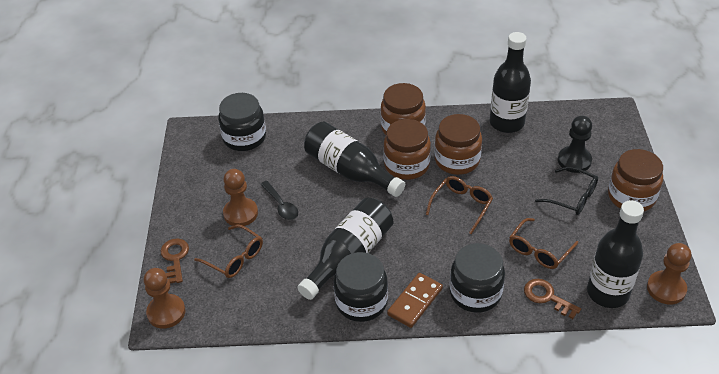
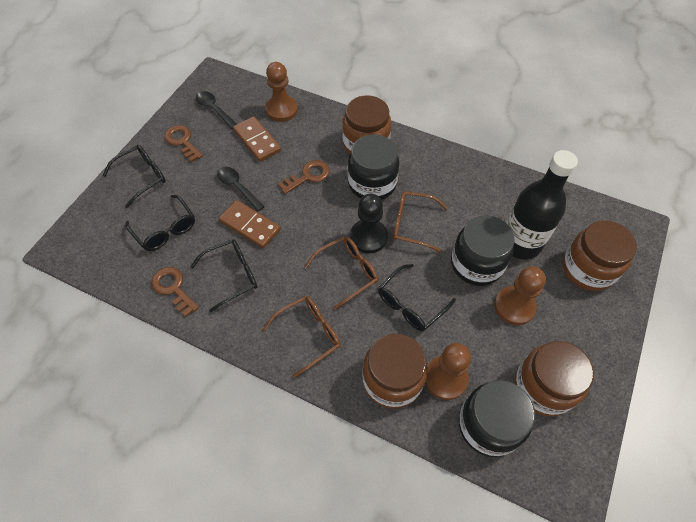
black bottle: 4 -> 1
black glasses: 1 -> 4
black spoon: 1 -> 2
brown domino: 1 -> 2
brown key: 2 -> 3

